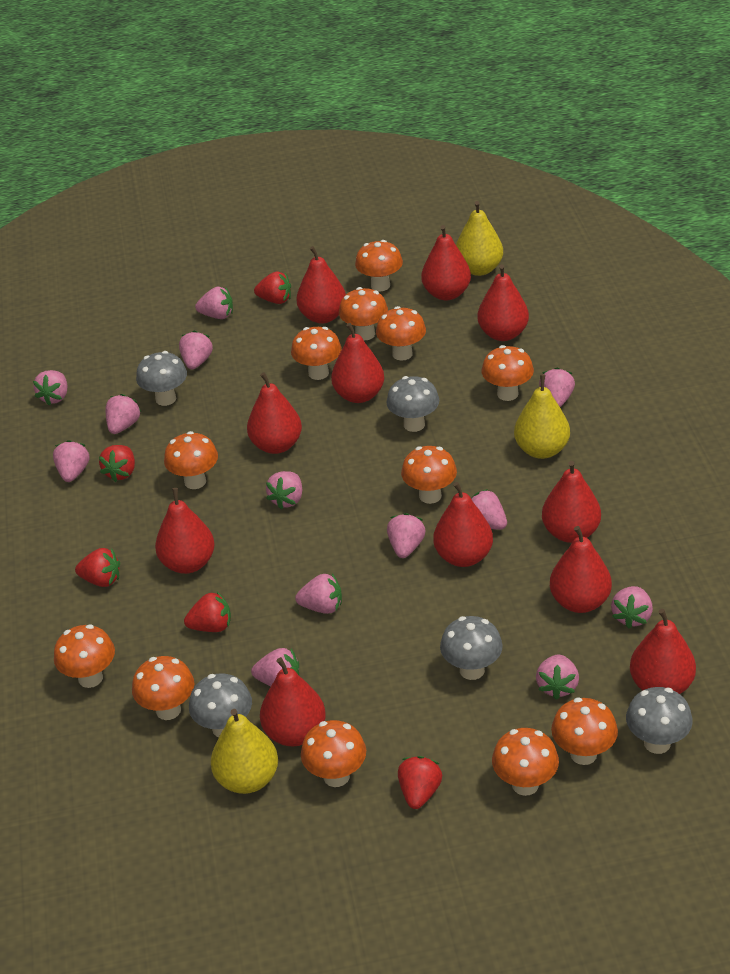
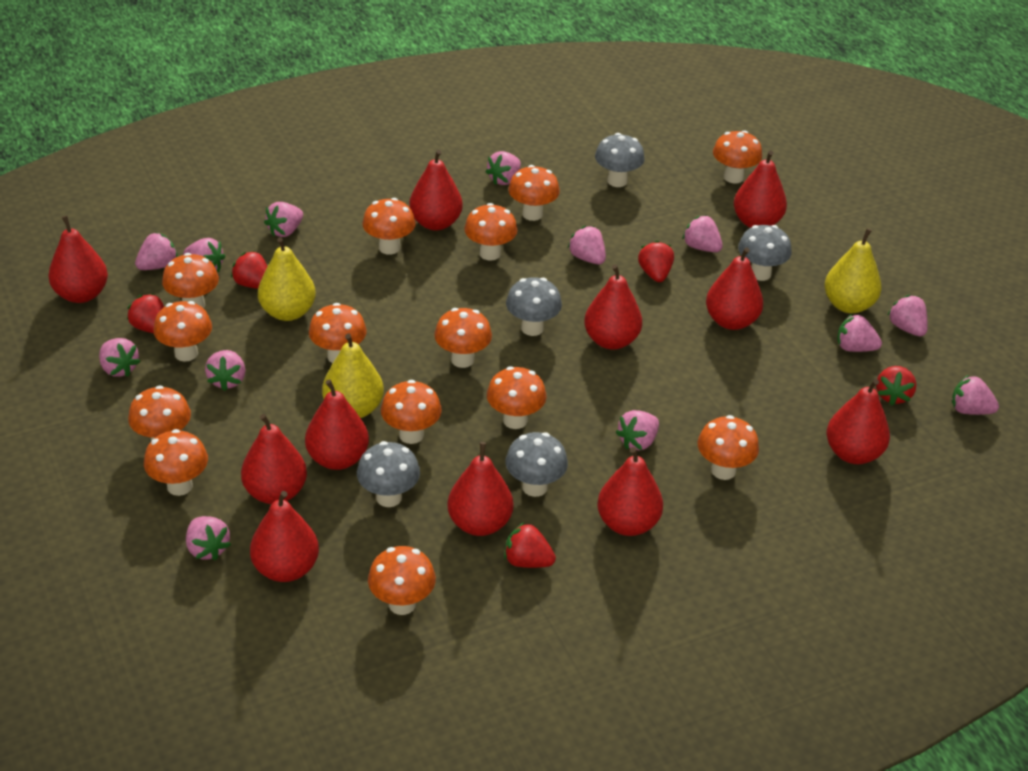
orange mushroom: 12 -> 14

